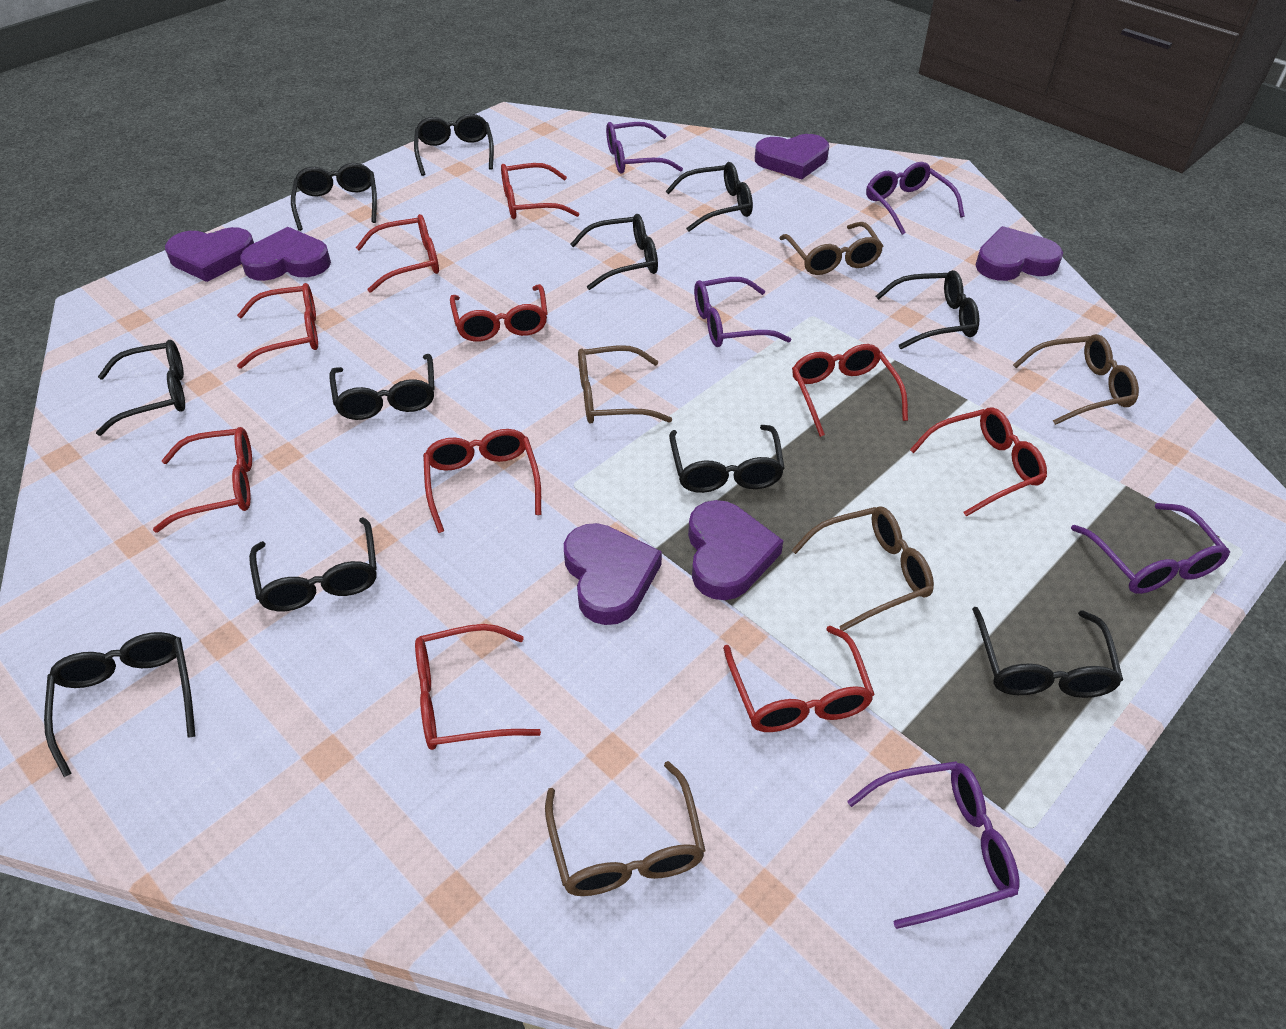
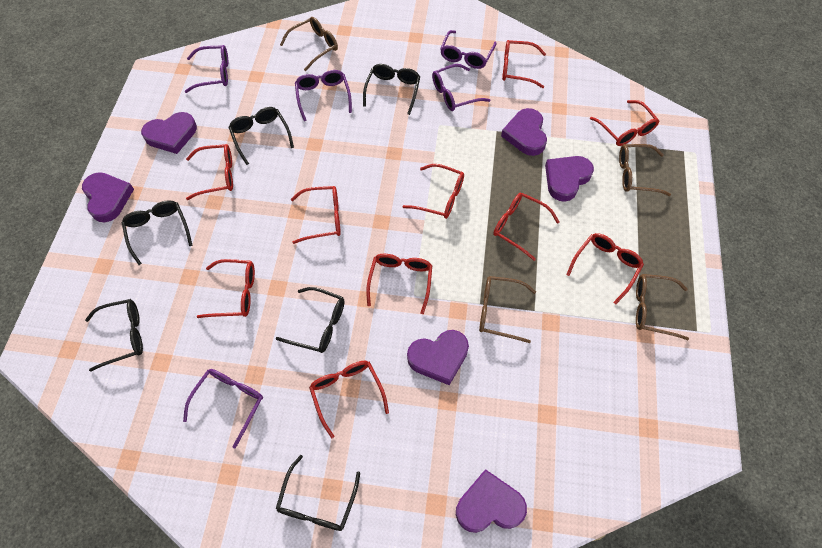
black glasses: 11 -> 6
brown glasses: 5 -> 4

